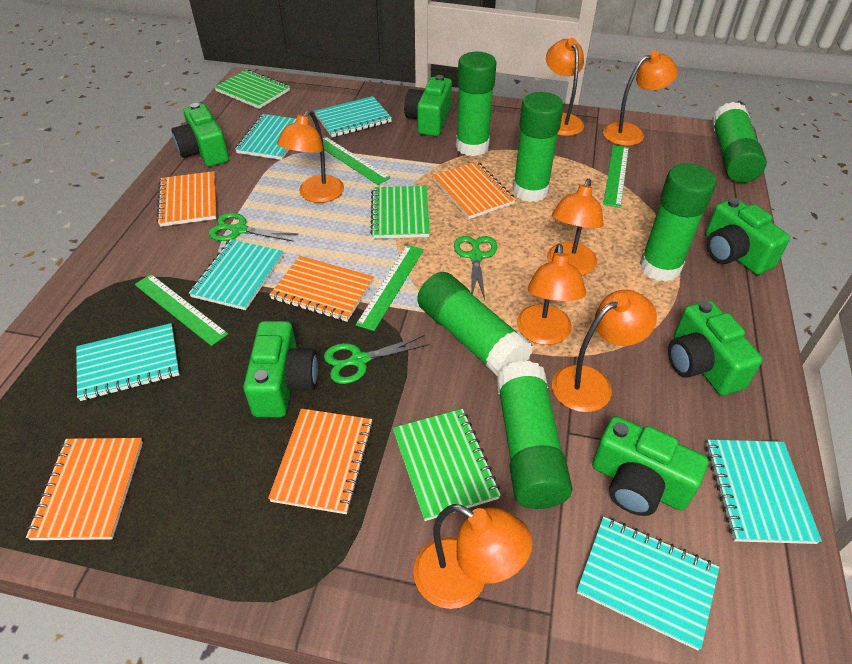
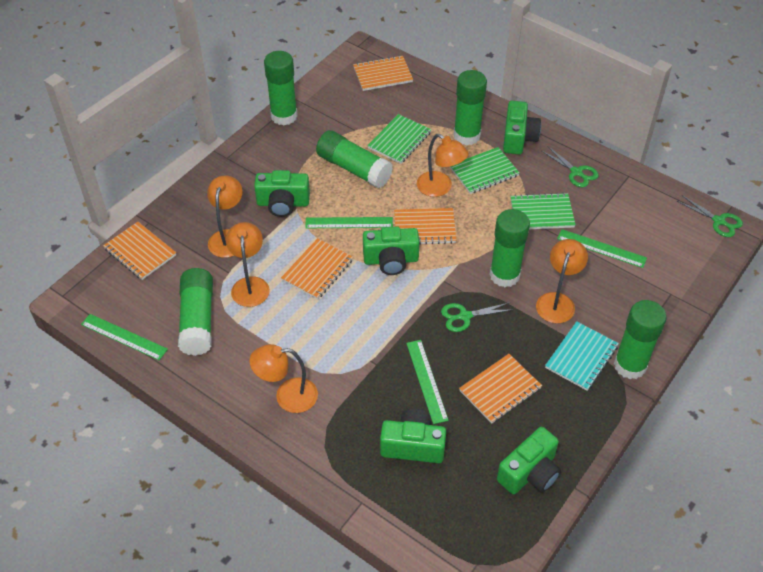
green camera: 6 -> 5
orange lamp: 7 -> 5
turquoise notebook: 6 -> 1

